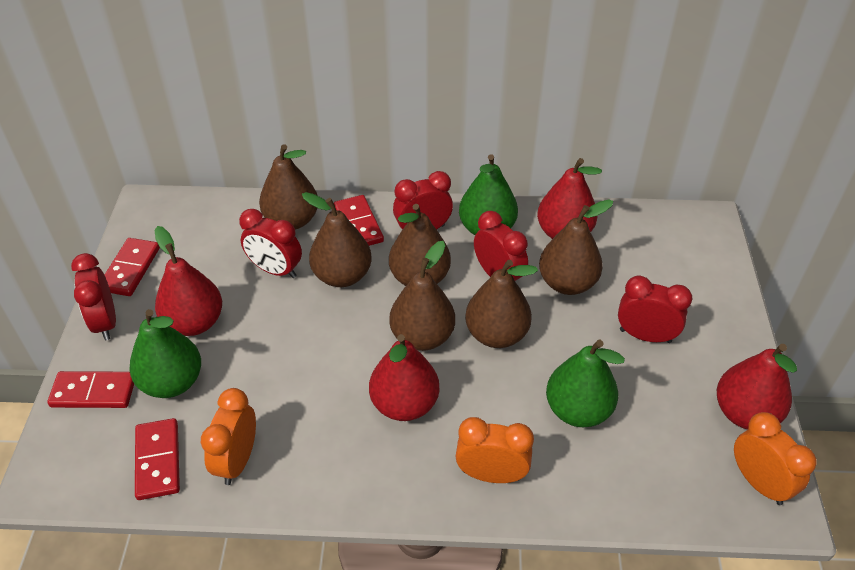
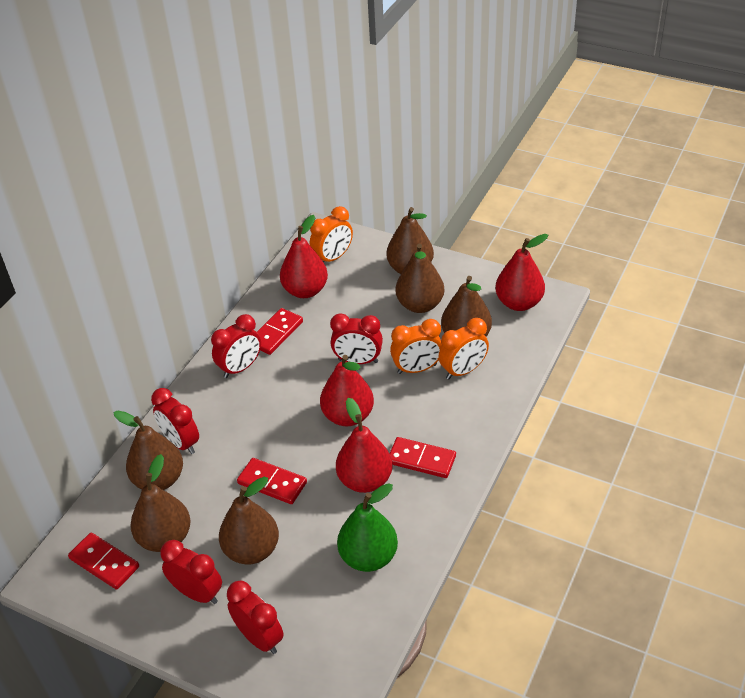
green pear: 3 -> 1

